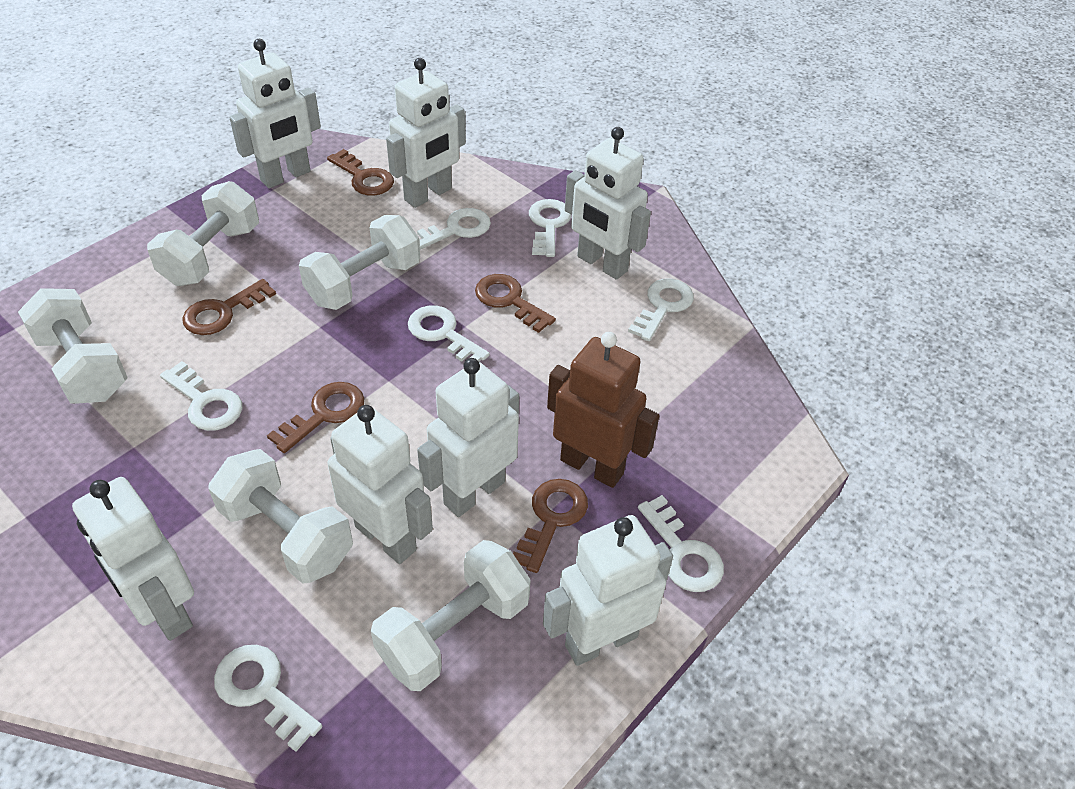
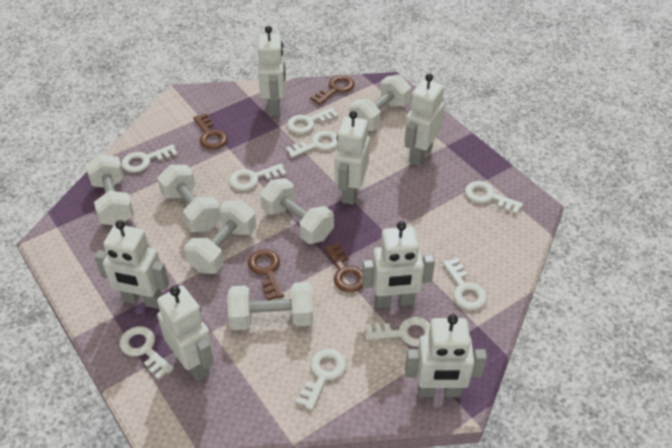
brown key: 5 -> 4
brown robot: 1 -> 0
white dumbbell: 5 -> 6
white key: 7 -> 9

